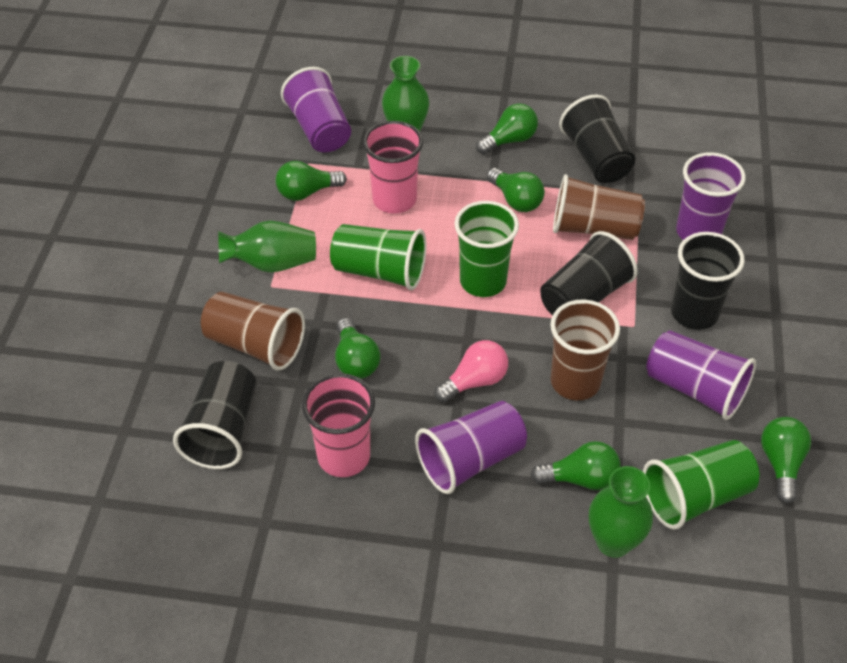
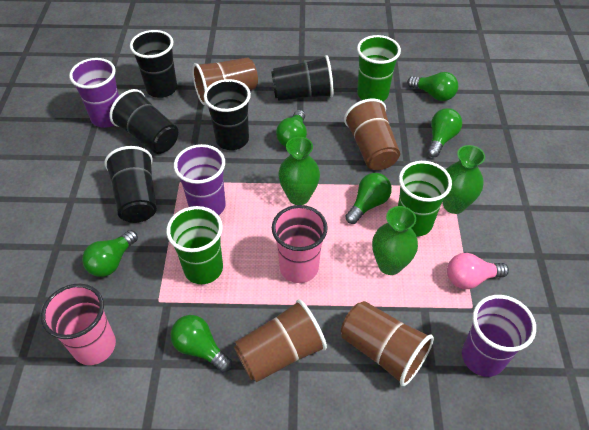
black cup: 4 -> 5
brown cup: 3 -> 4
purple cup: 4 -> 3

